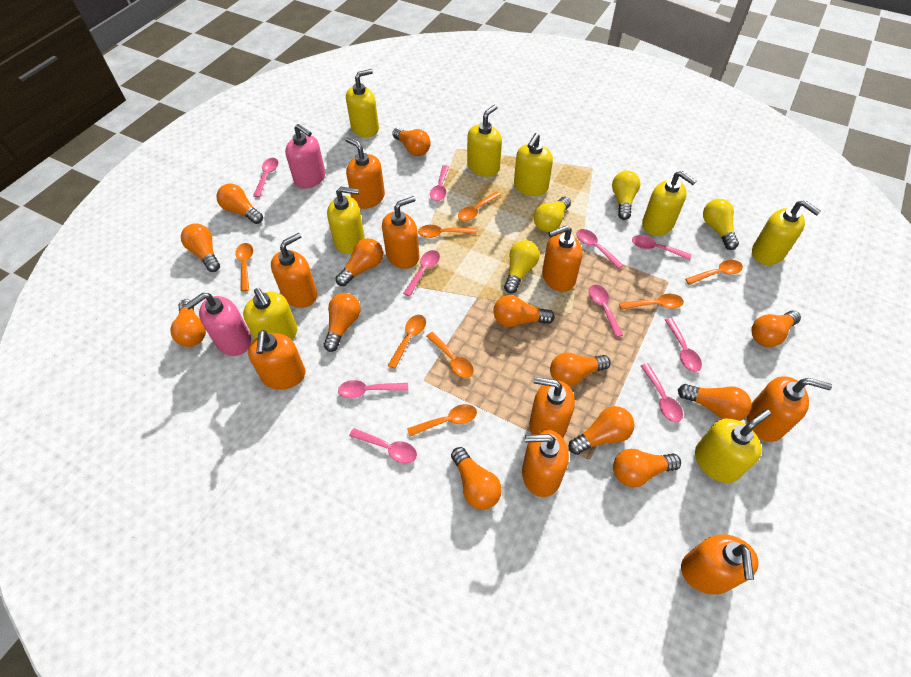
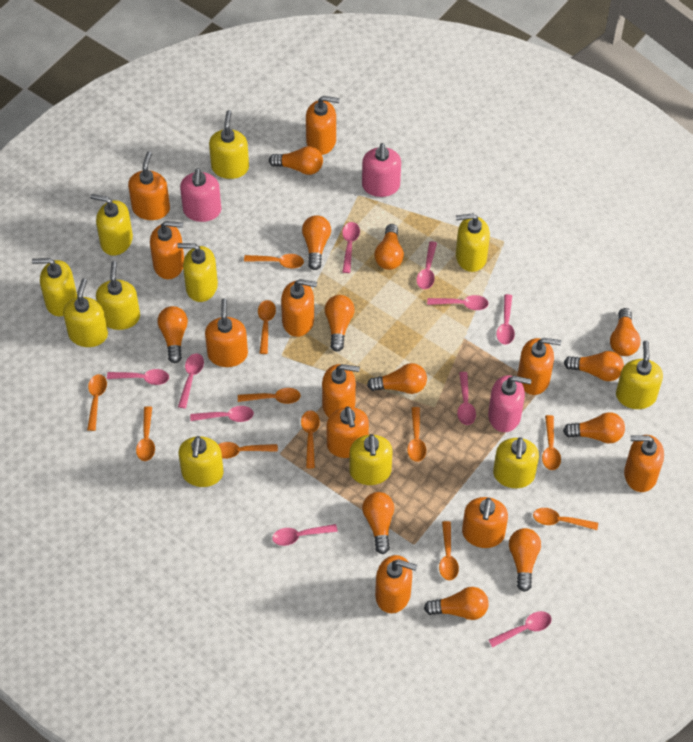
orange light bulb: 13 -> 12
orange soap dispenser: 9 -> 11
orange spoon: 8 -> 11
pink soap dispenser: 2 -> 3
yellow light bulb: 4 -> 0
yellow soap dispenser: 8 -> 11

